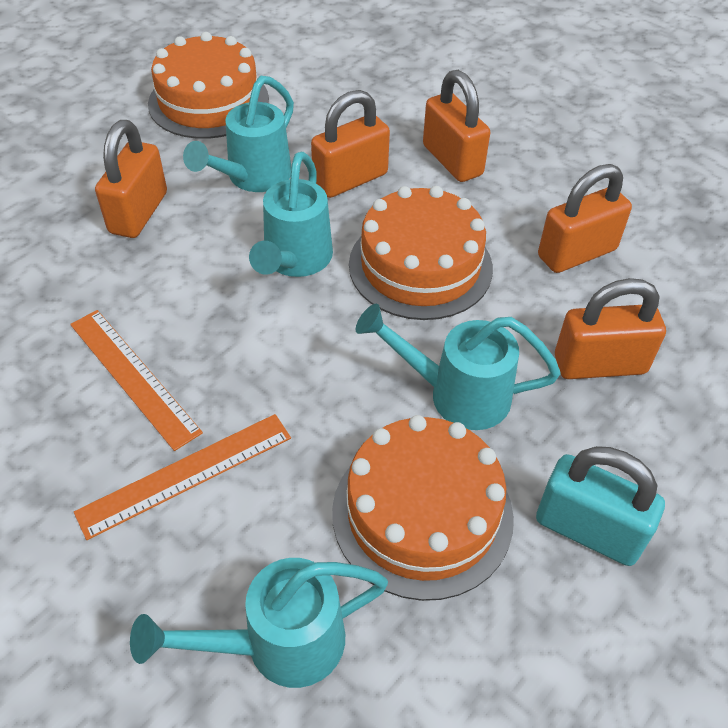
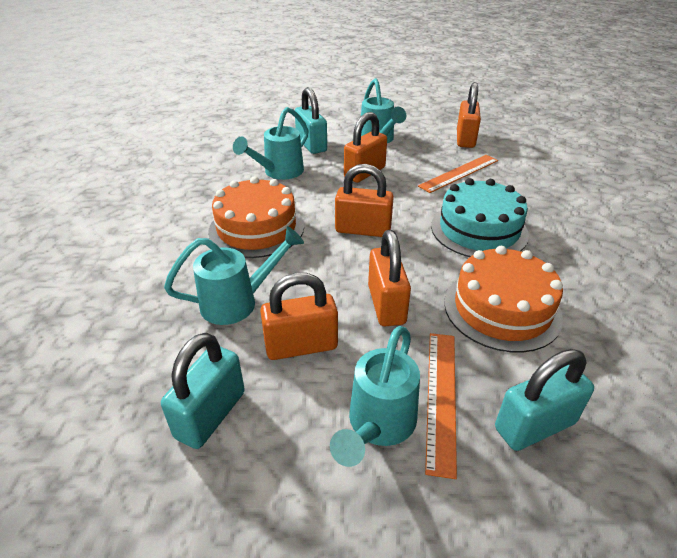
orange cake: 3 -> 2
turquoise cake: 0 -> 1
turquoise padlock: 1 -> 3

